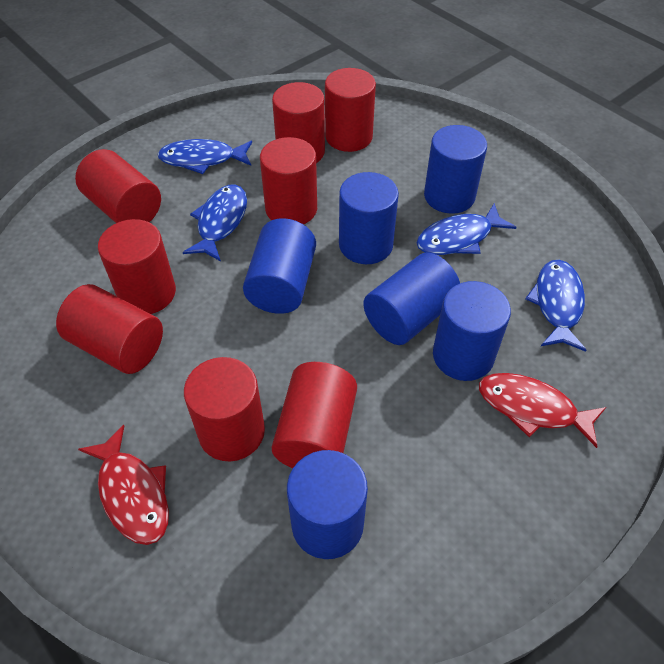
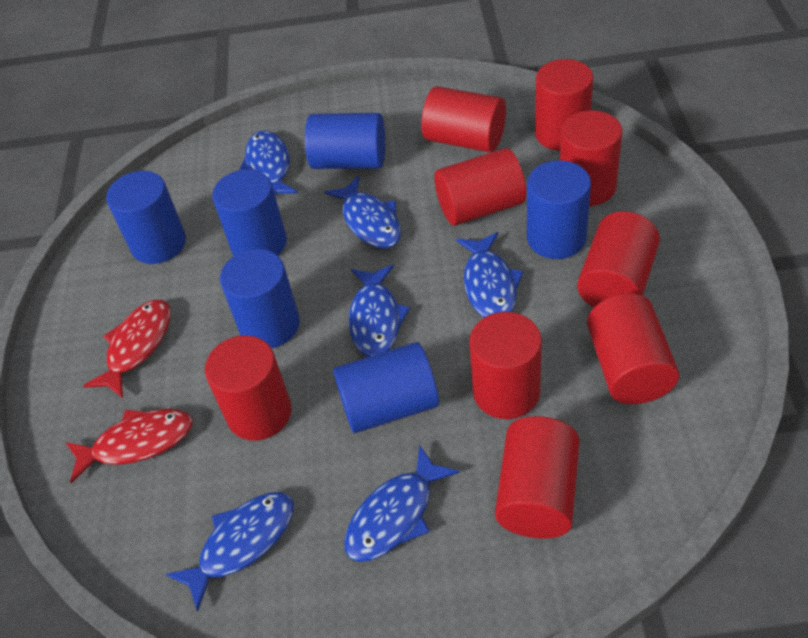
blue fish: 4 -> 6
red cylinder: 8 -> 9

